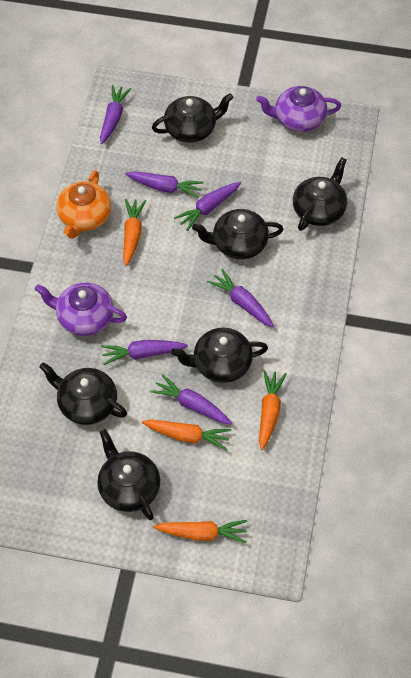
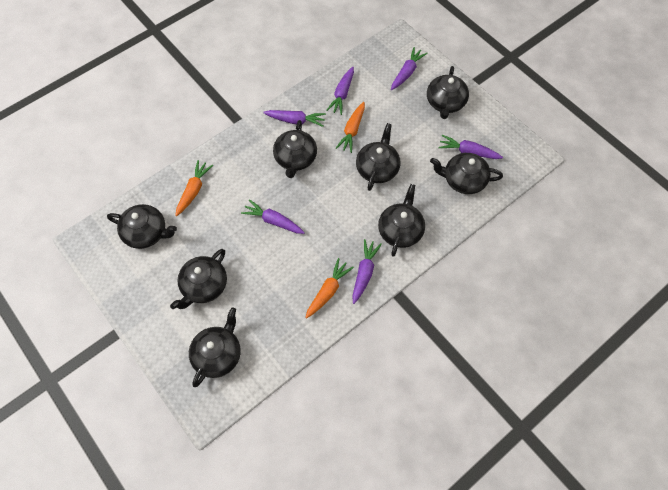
black teapot: 6 -> 8
orange carrot: 4 -> 3
orange teapot: 1 -> 0
purple teapot: 2 -> 0

